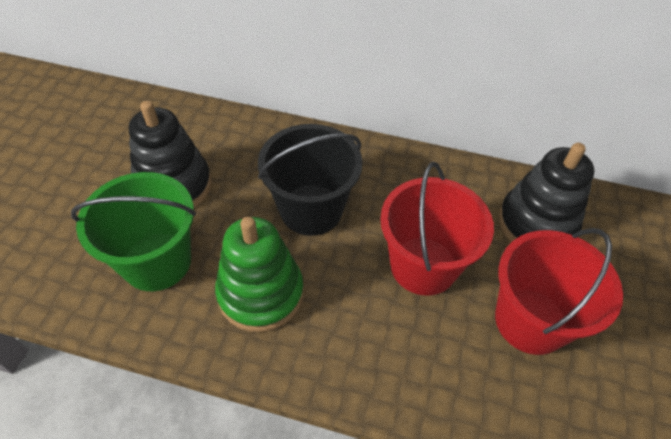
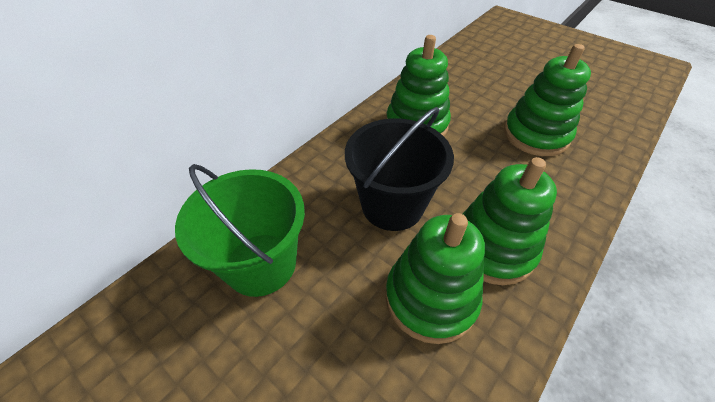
black stacking toy: 2 -> 0
green stacking toy: 1 -> 4
red bucket: 2 -> 0

